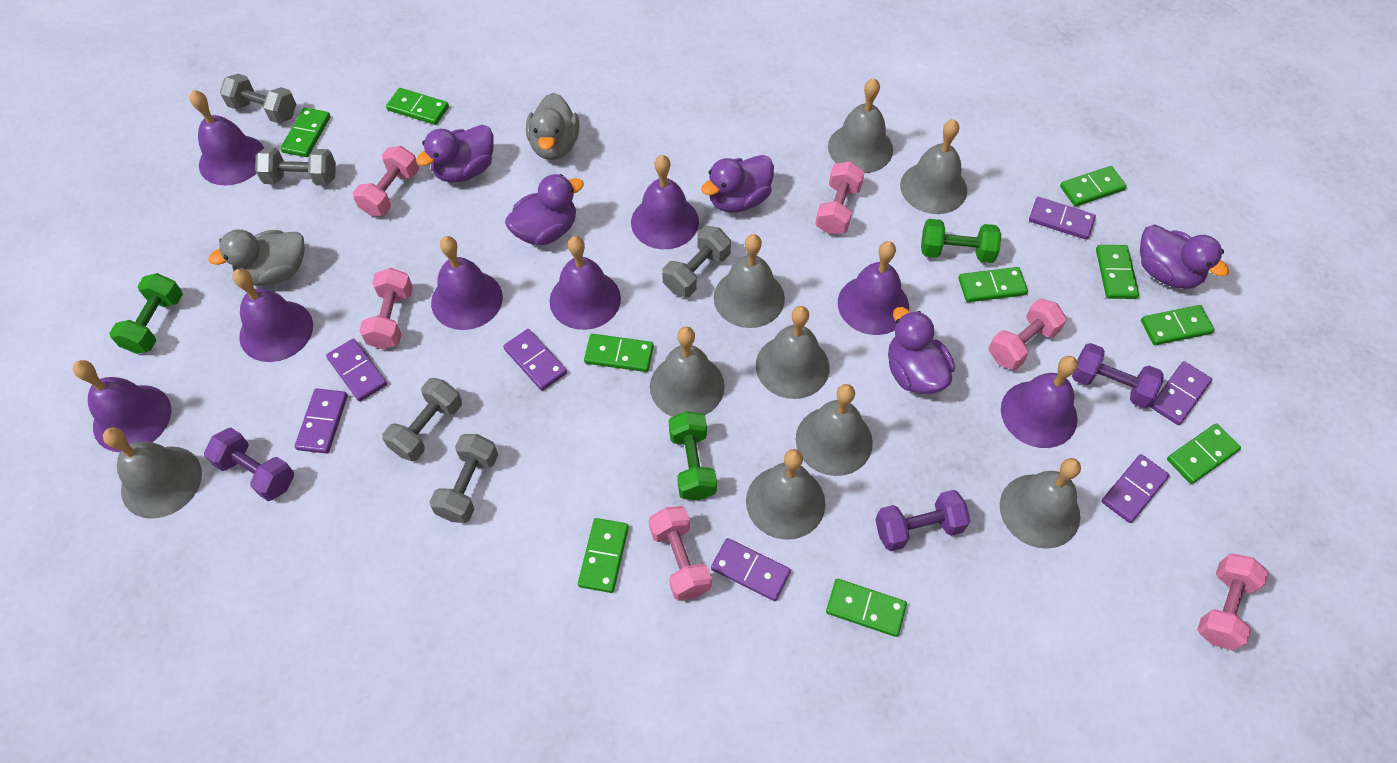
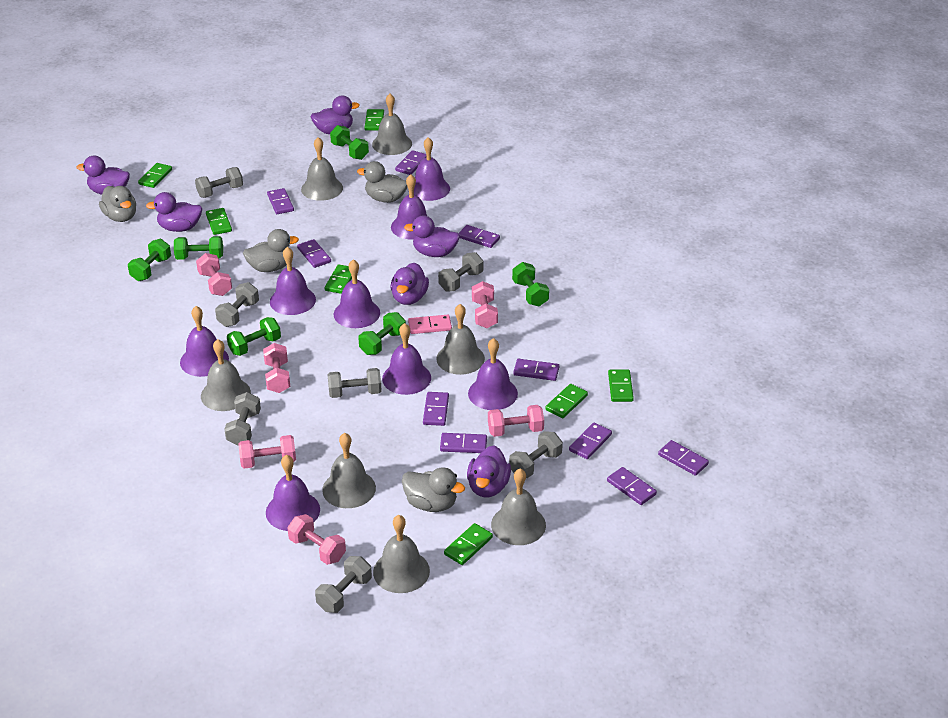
green domino: 10 -> 7
green dumbbell: 3 -> 6
grey bell: 9 -> 7
grey duck: 2 -> 4
grey dumbbell: 5 -> 7
pink domino: 0 -> 1
purple domino: 7 -> 10
purple duck: 5 -> 6
purple dumbbell: 3 -> 0

